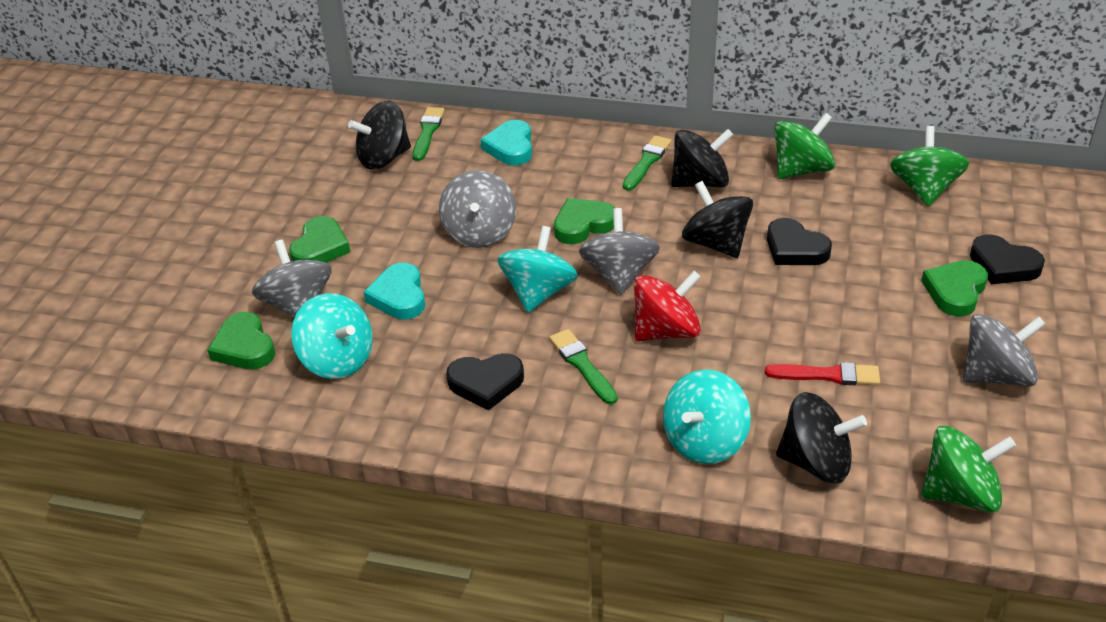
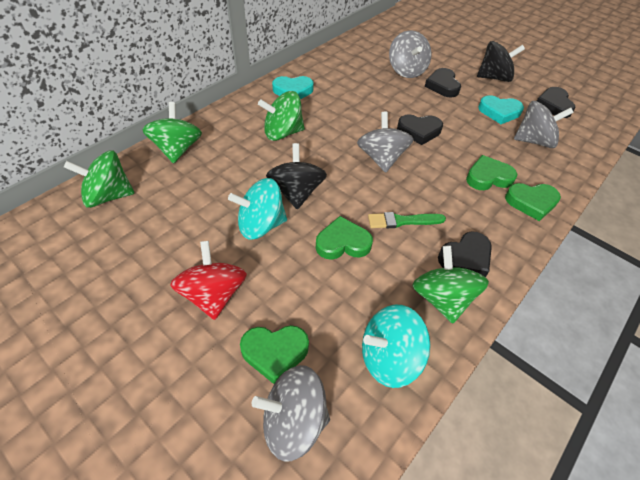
black heart: 3 -> 4
black spinning top: 4 -> 2
green brush: 3 -> 1
green spinning top: 3 -> 4
red brush: 1 -> 0
turquoise spinning top: 3 -> 2

